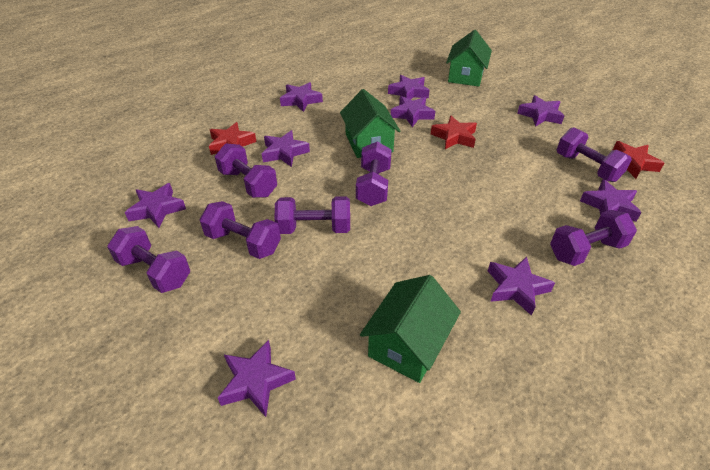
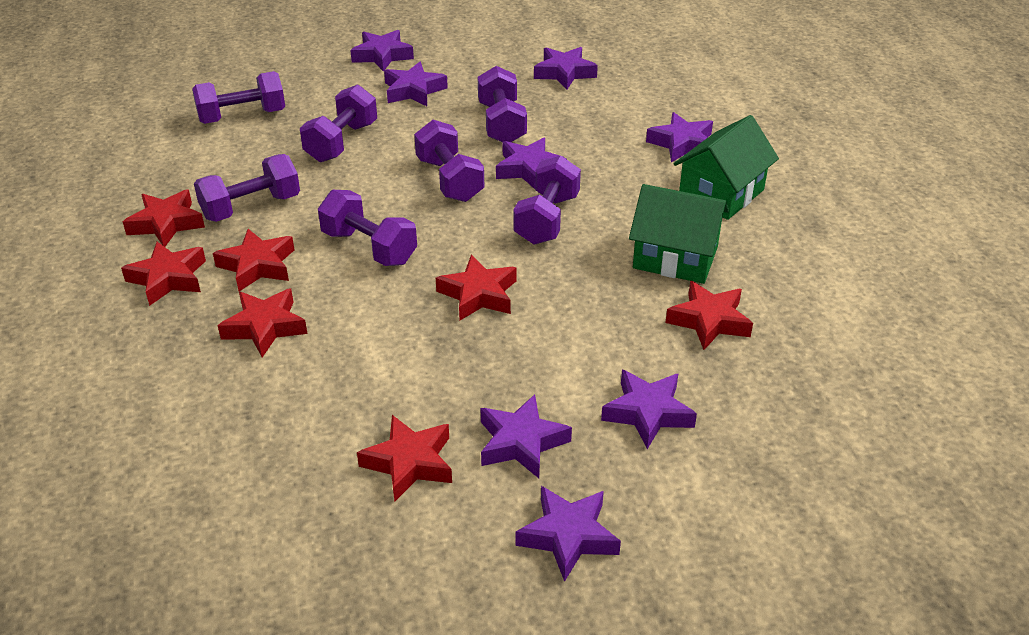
green house: 3 -> 2
purple star: 9 -> 8
red star: 3 -> 7

